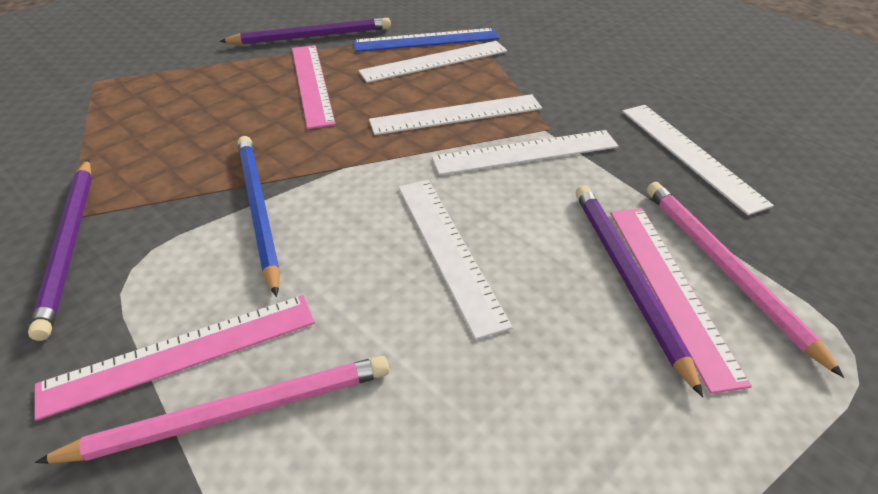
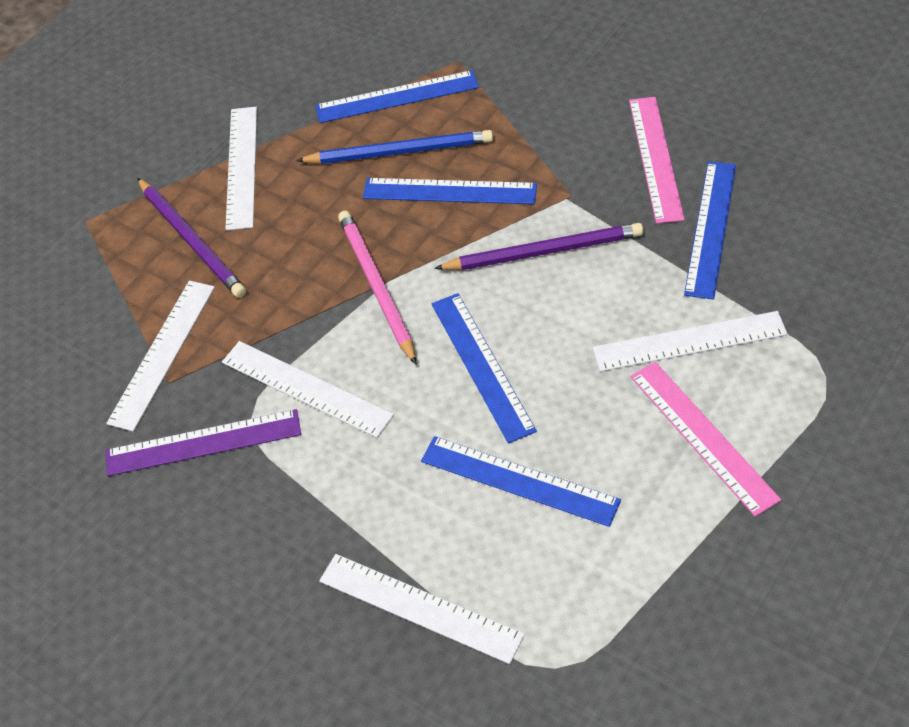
blue ruler: 1 -> 5
pink pencil: 2 -> 1
pink ruler: 3 -> 2
purple pencil: 3 -> 2
purple ruler: 0 -> 1

